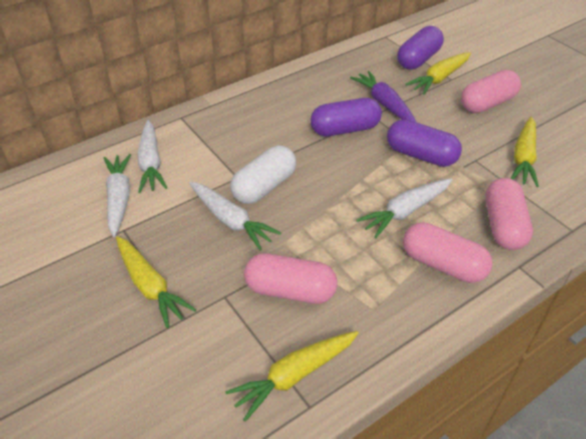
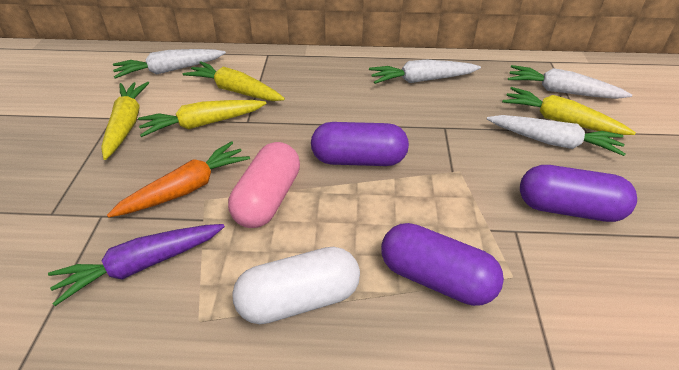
orange carrot: 0 -> 1
pink capsule: 4 -> 1

